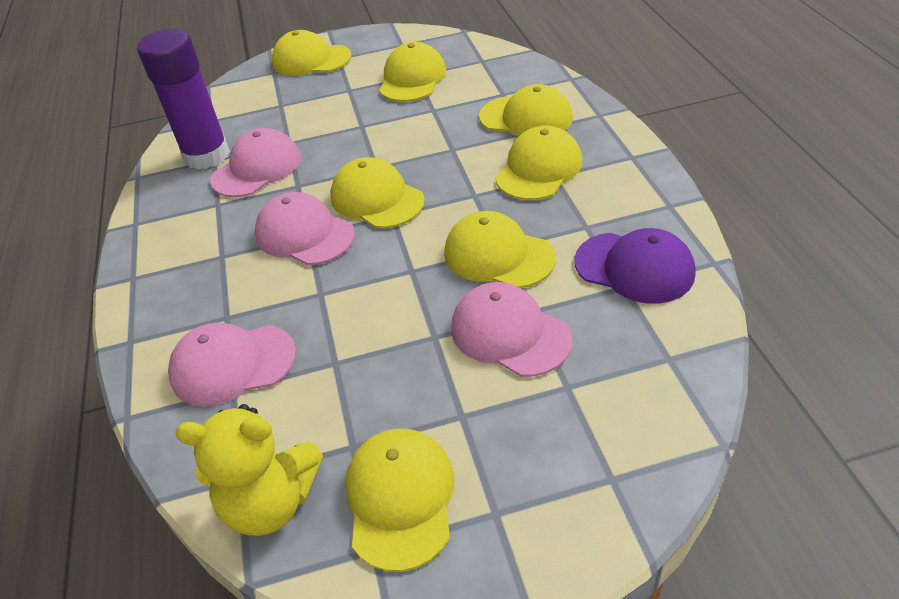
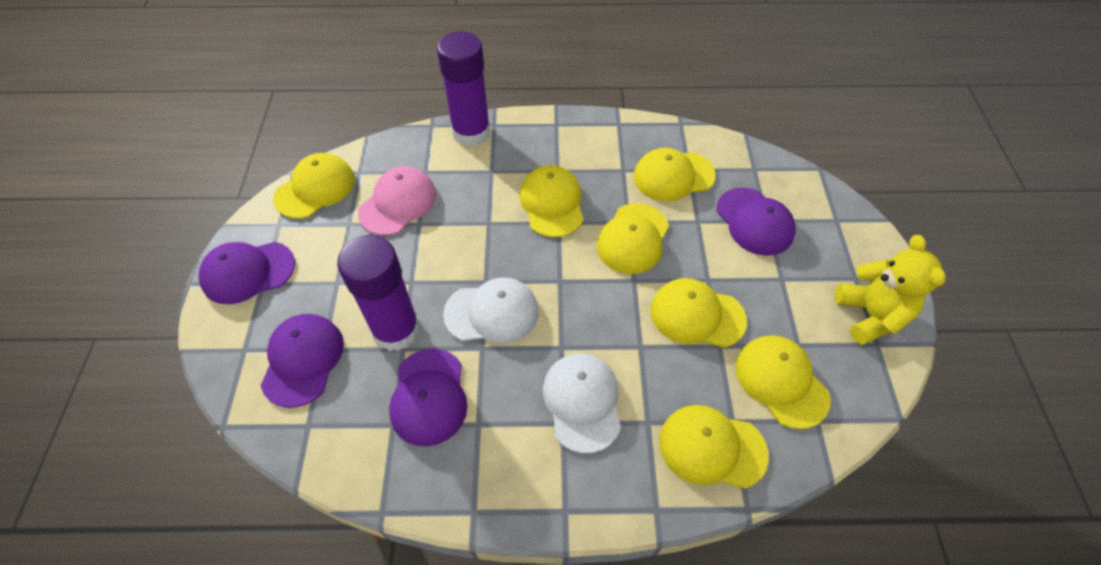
pink cap: 4 -> 1
purple cap: 1 -> 4
purple glue stick: 1 -> 2
white cap: 0 -> 2

